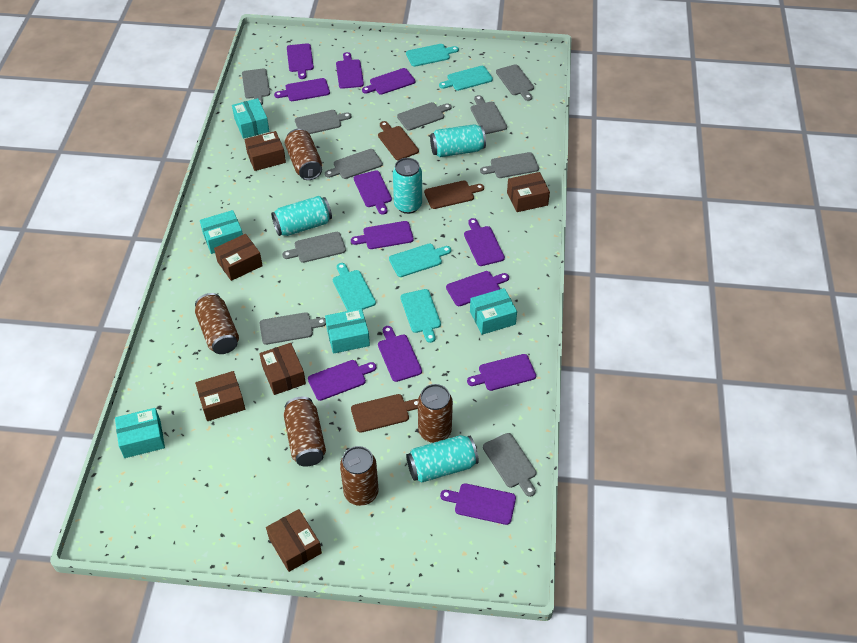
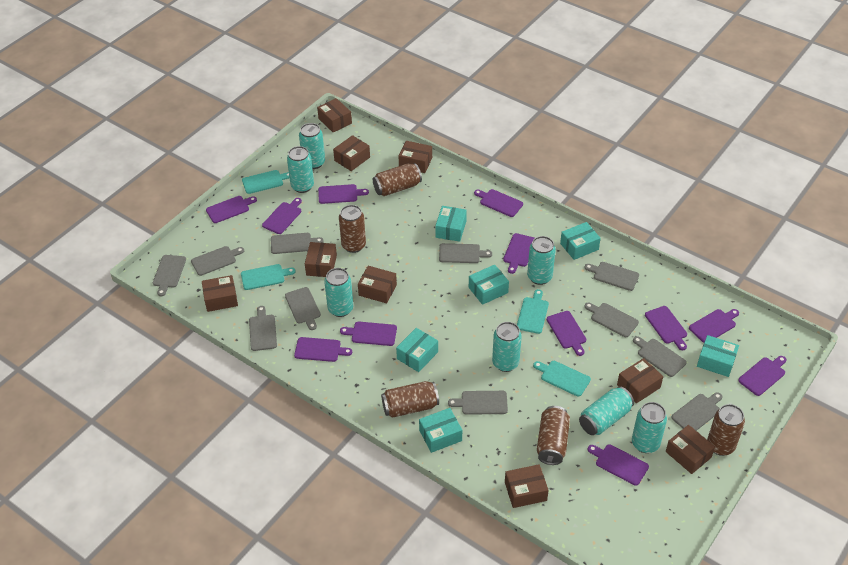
brown box: 6 -> 9
brown cutting board: 3 -> 0
grey cutting board: 10 -> 11
turquoise box: 5 -> 6
turquoise can: 4 -> 7
turquoise cutting board: 5 -> 4

